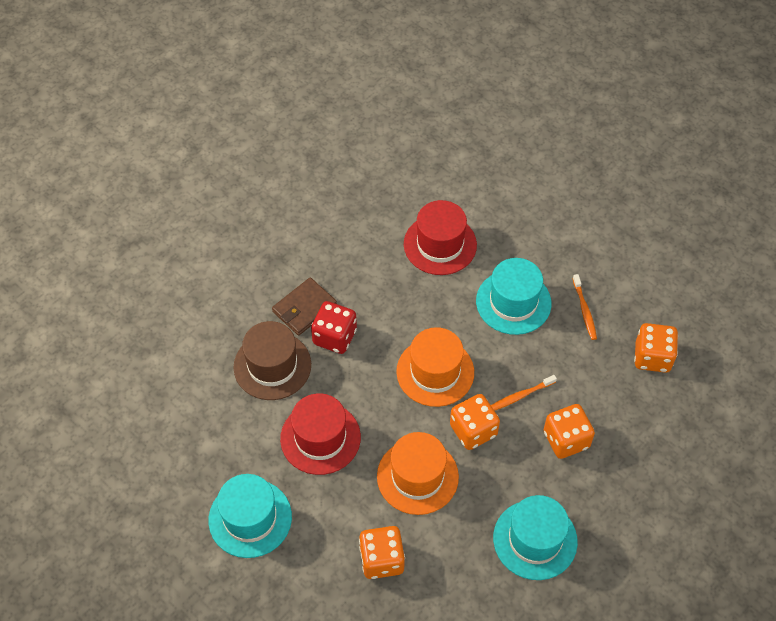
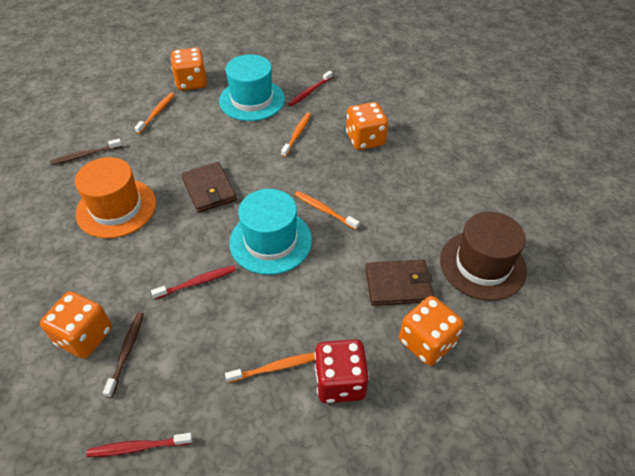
brown toothbrush: 0 -> 2
brown wallet: 1 -> 2
orange hat: 2 -> 1
orange toothbrush: 2 -> 4
red hat: 2 -> 0
red toothbrush: 0 -> 3
turquoise hat: 3 -> 2

